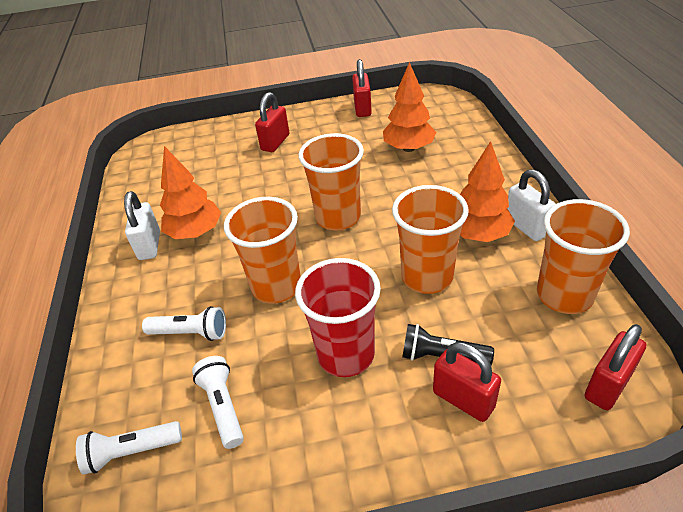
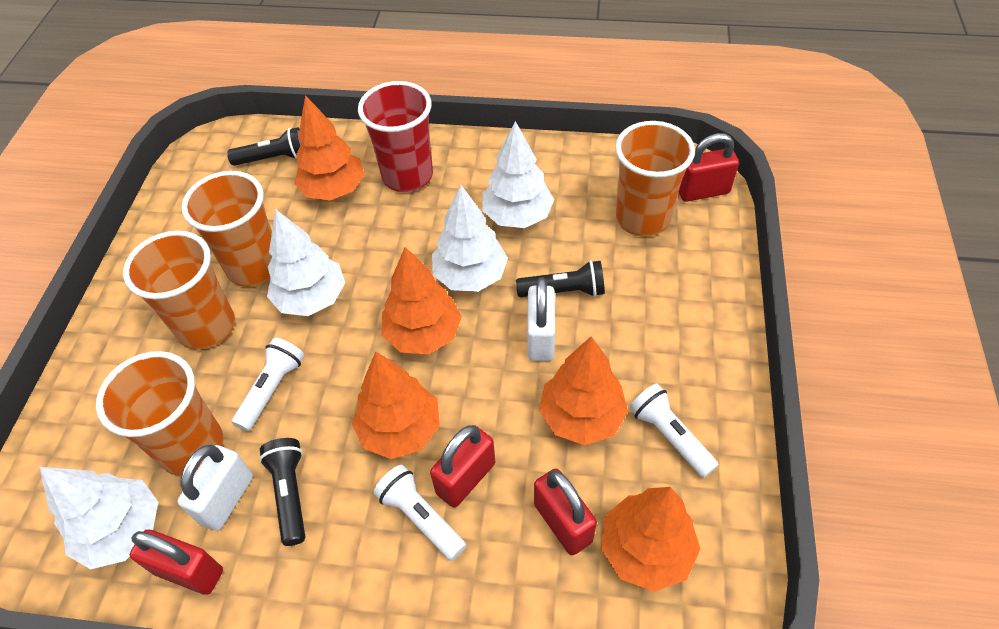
black flashlight: 1 -> 3
orange tree: 3 -> 5
white tree: 0 -> 4

